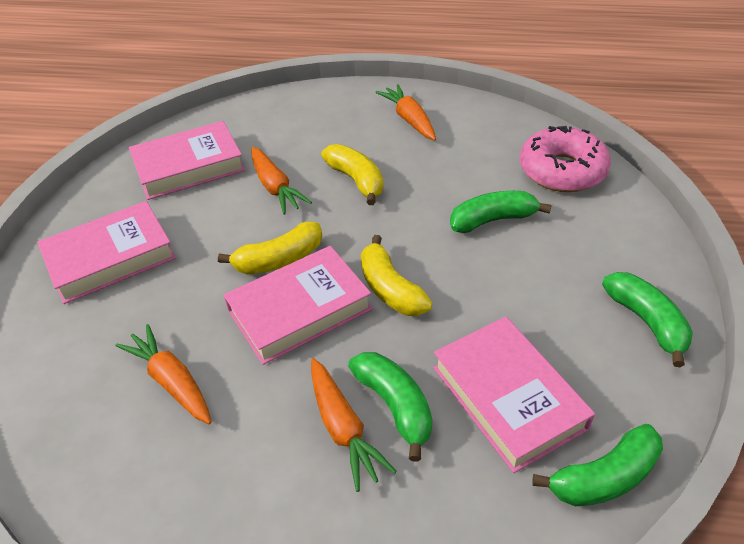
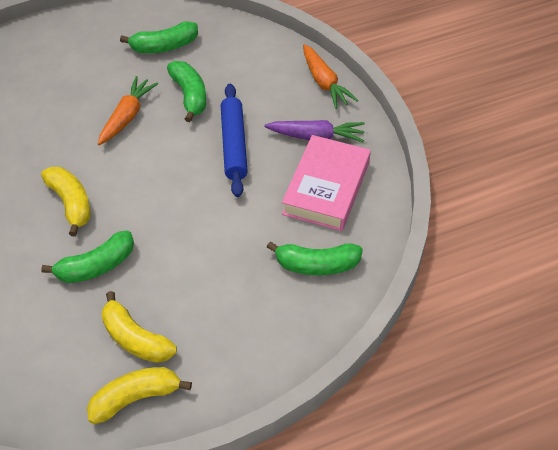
blue rolling pin: 0 -> 1
orange carrot: 4 -> 2
pink book: 4 -> 1
pink donut: 1 -> 0
purple carrot: 0 -> 1

